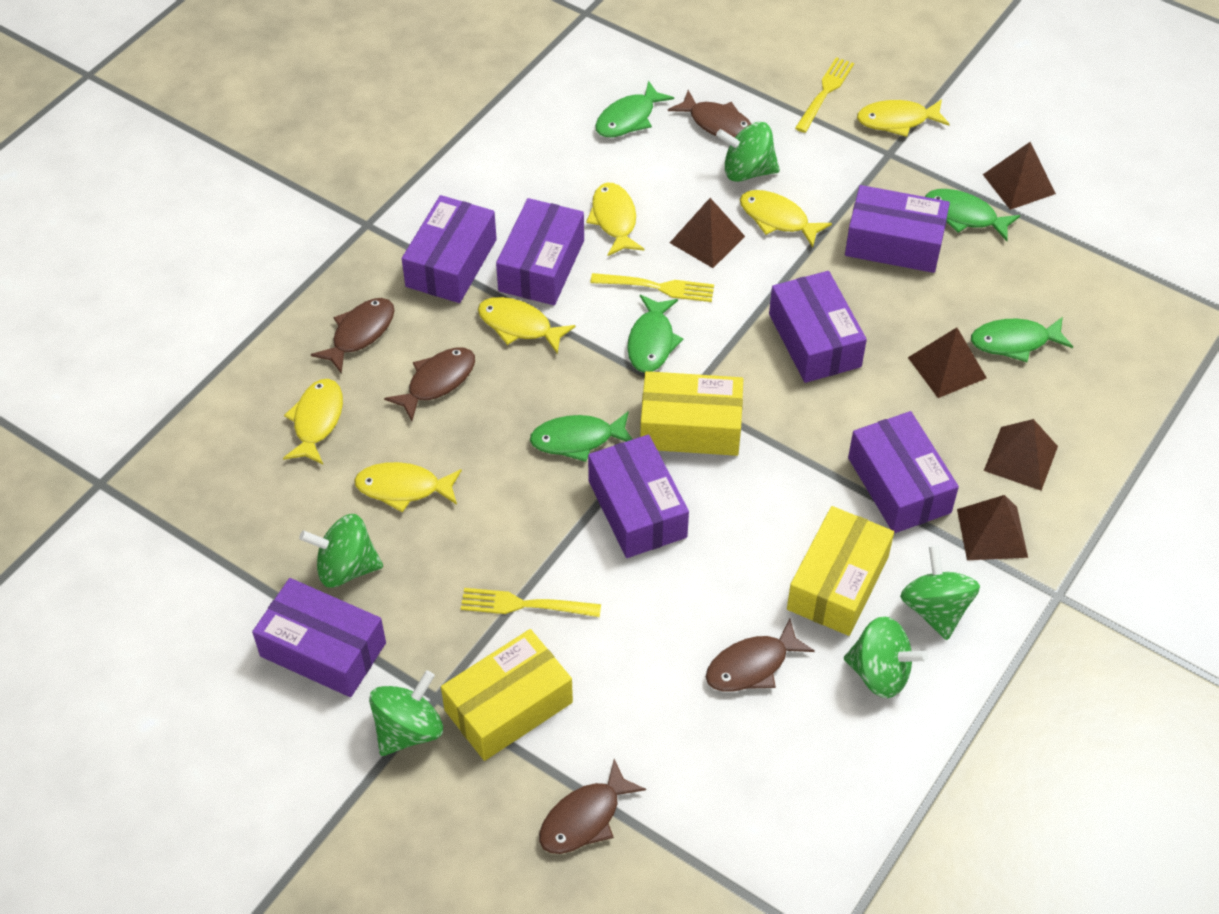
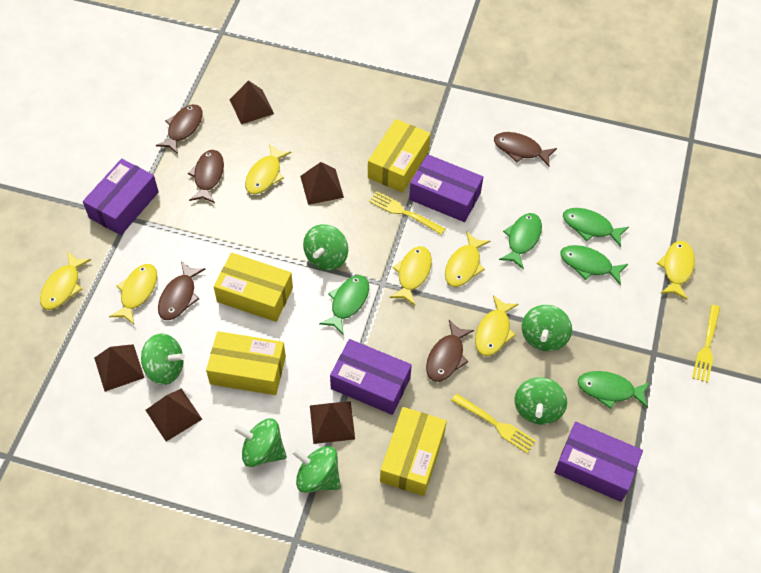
green spinning top: 5 -> 6
purple box: 7 -> 4
yellow box: 3 -> 4
yellow fish: 6 -> 7

